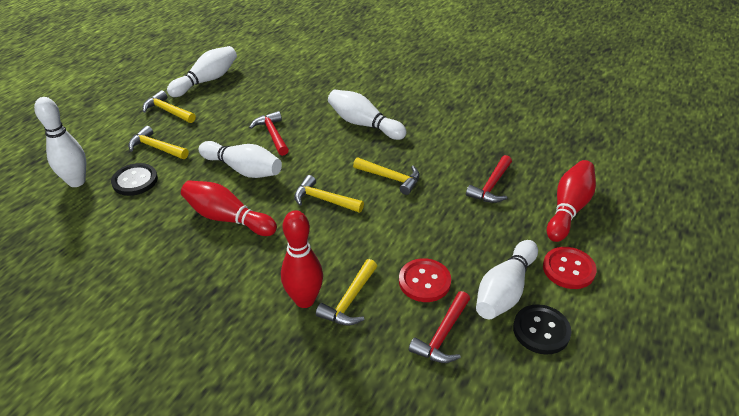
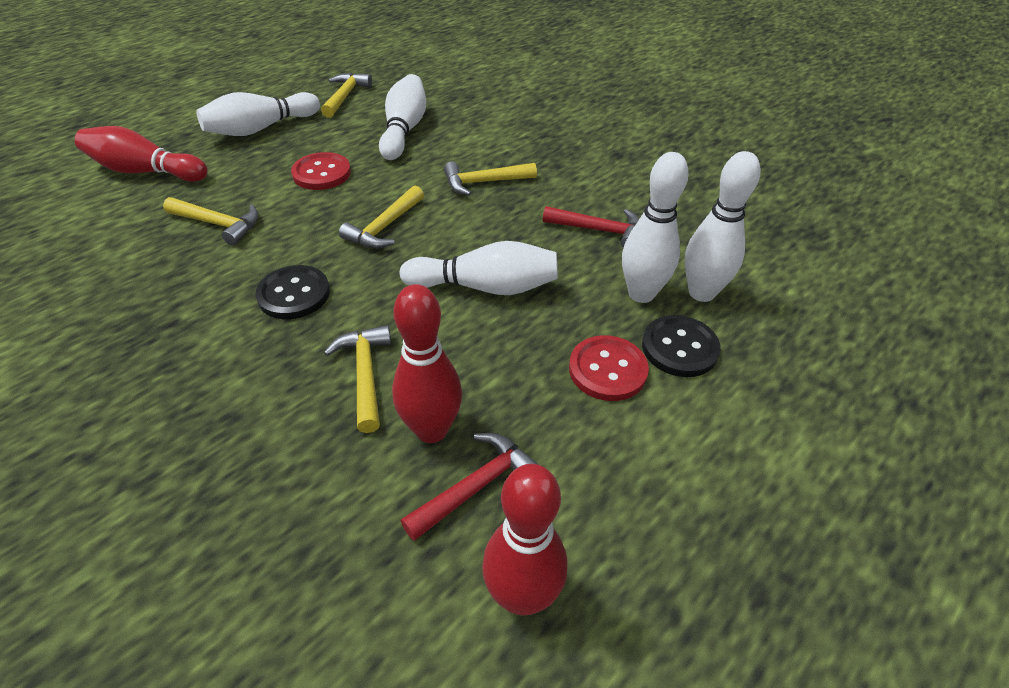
red hammer: 3 -> 2

